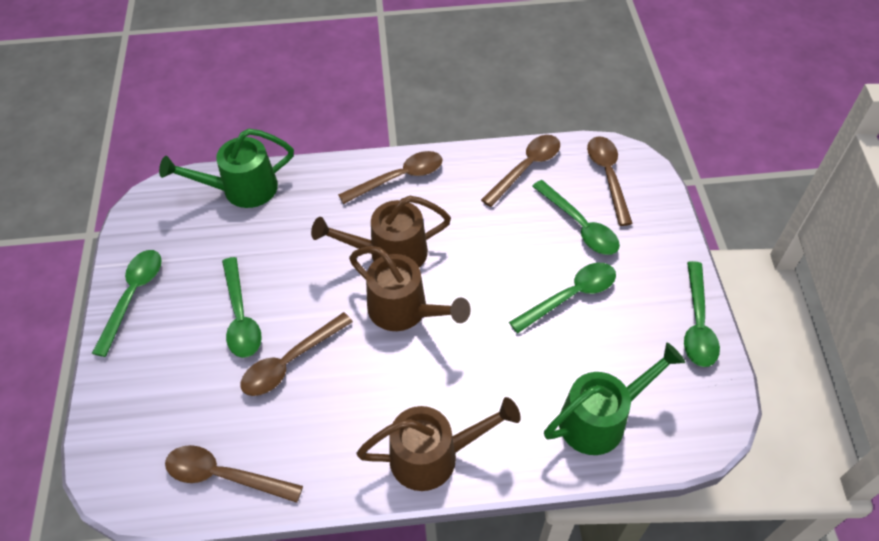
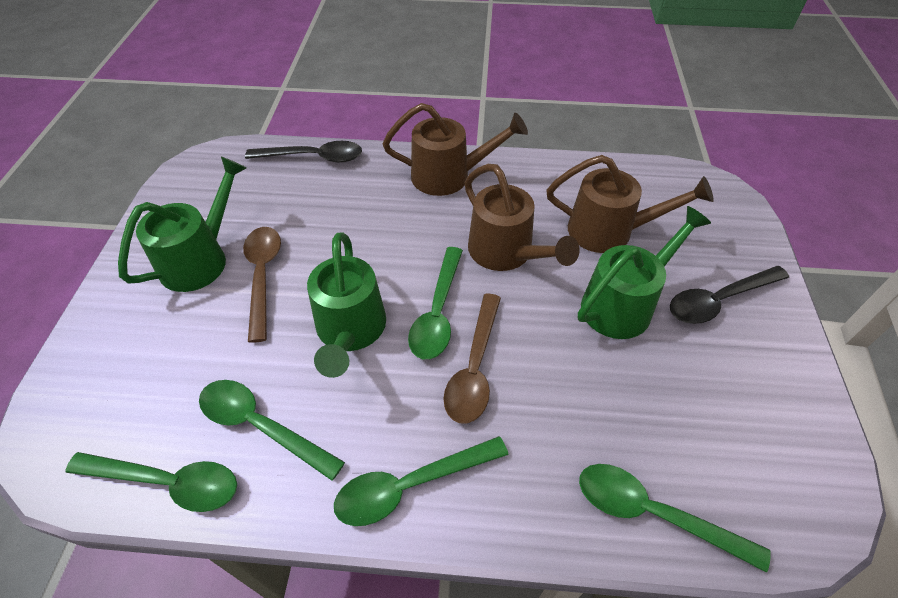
black spoon: 0 -> 2
brown spoon: 5 -> 2
green watering can: 2 -> 3

